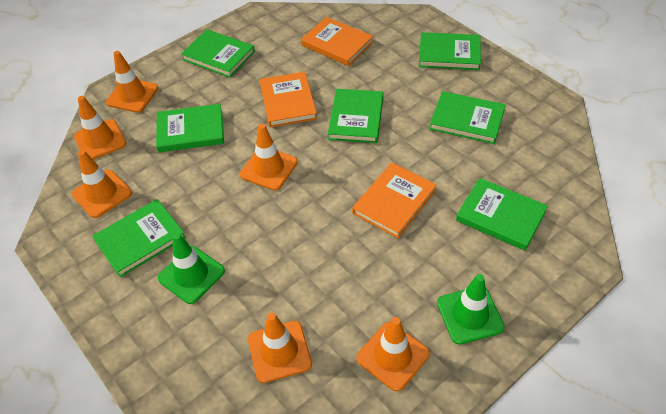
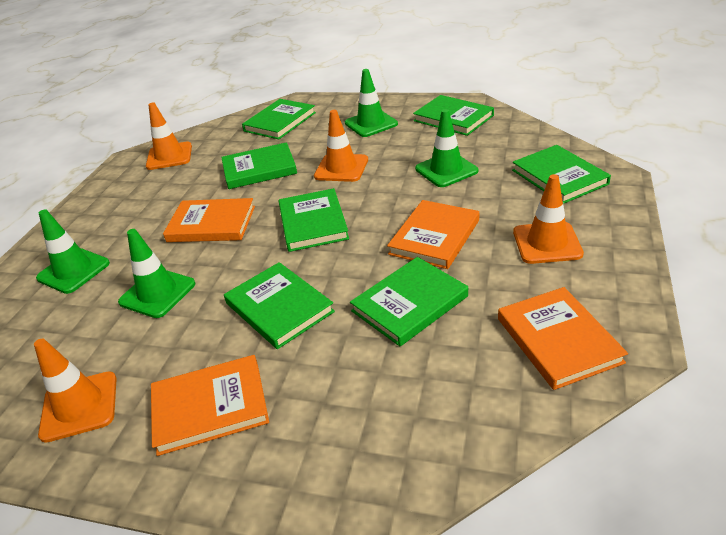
green traffic cone: 2 -> 4
orange book: 3 -> 4
orange traffic cone: 6 -> 4

